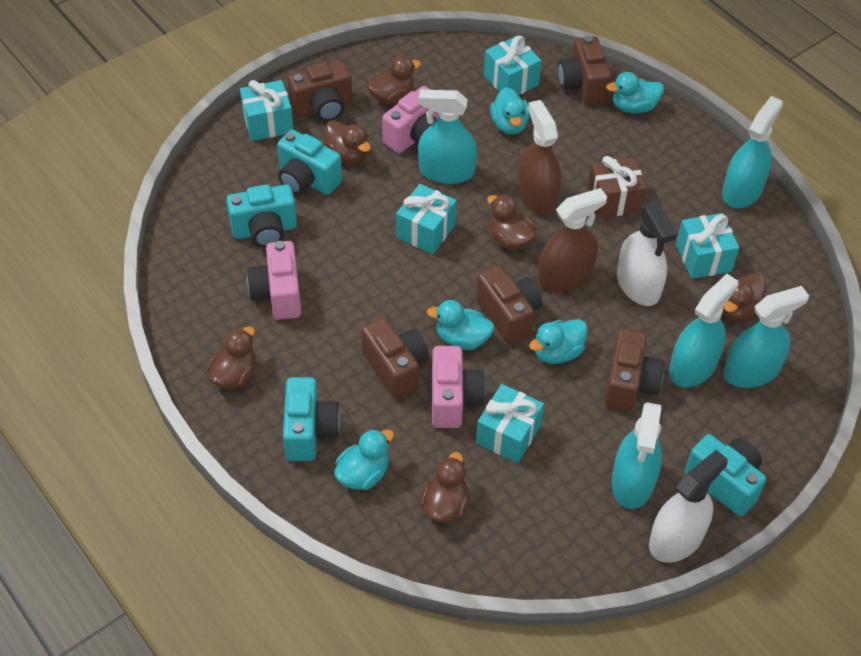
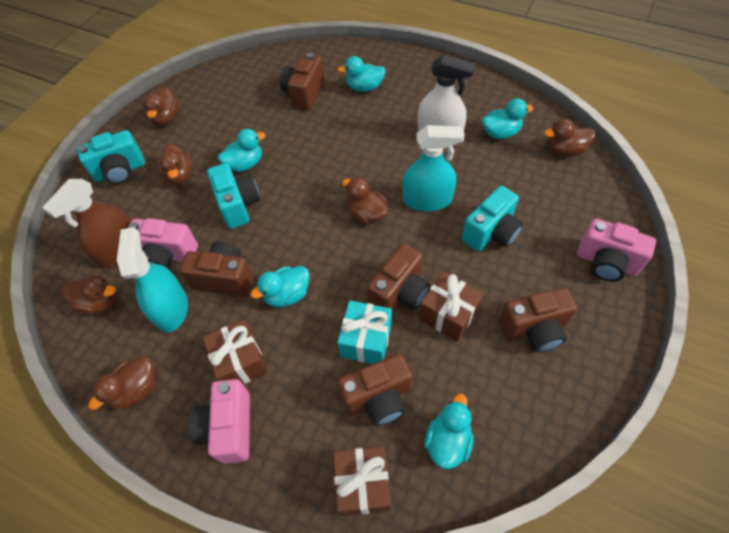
brown gift: 1 -> 3
brown spray bottle: 2 -> 1
turquoise camera: 4 -> 3
turquoise gift: 5 -> 1
turquoise spray bottle: 5 -> 2
white spray bottle: 2 -> 1

